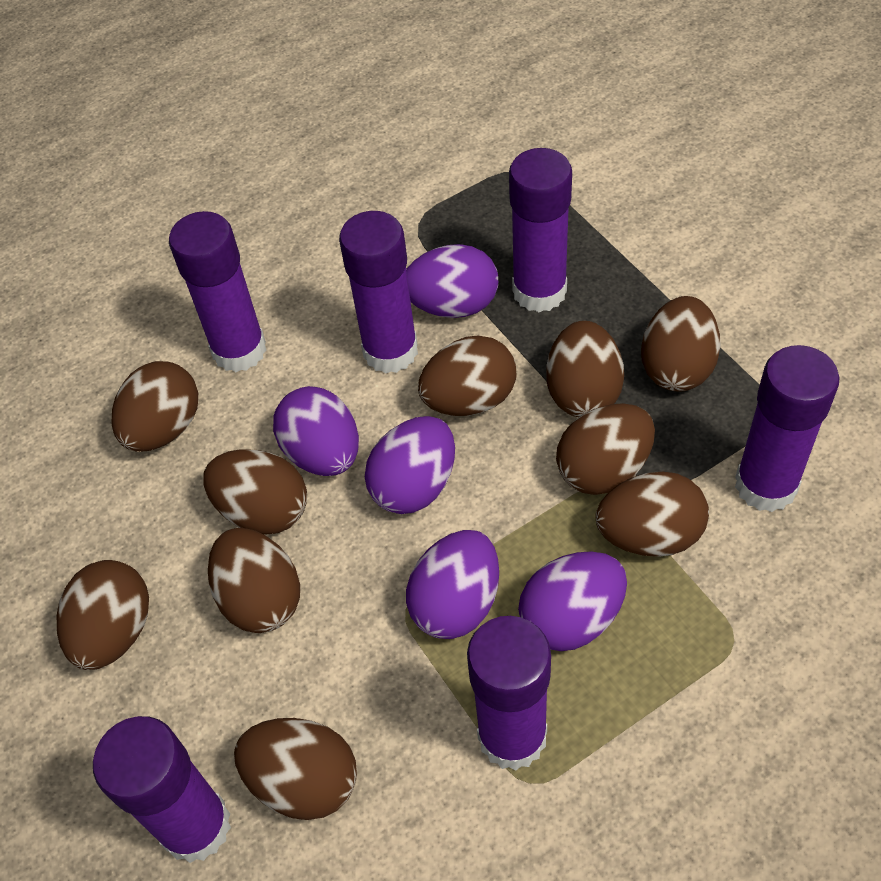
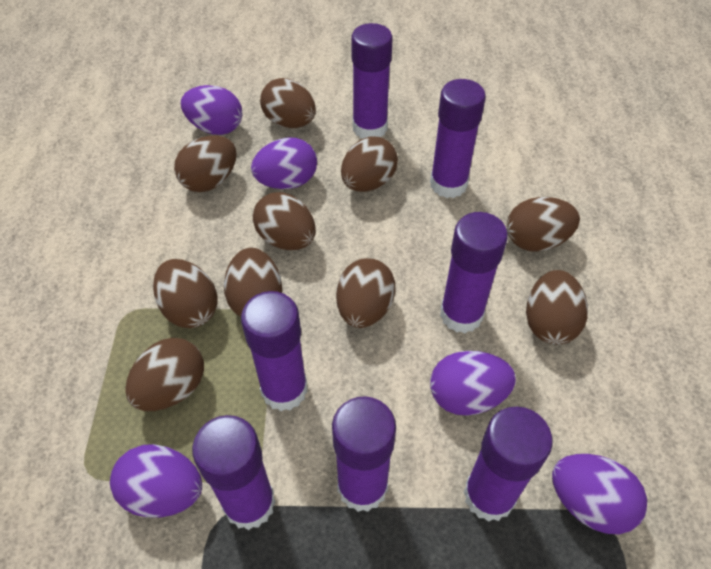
purple glue stick: 6 -> 7

